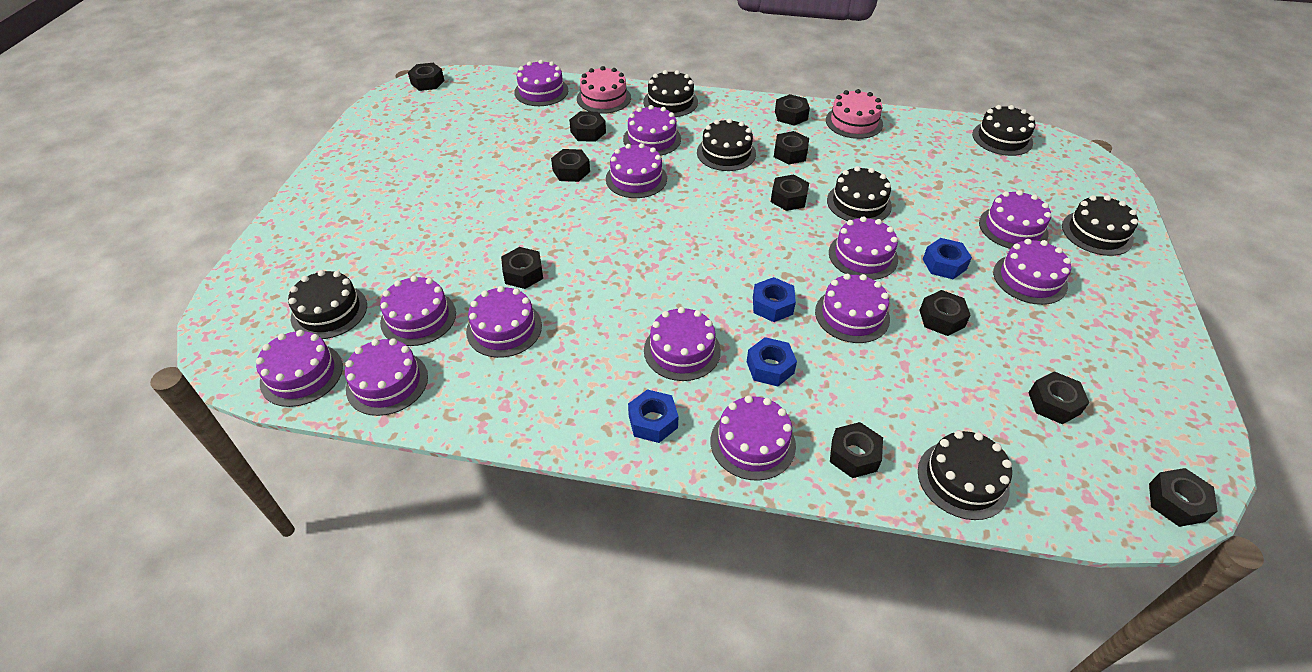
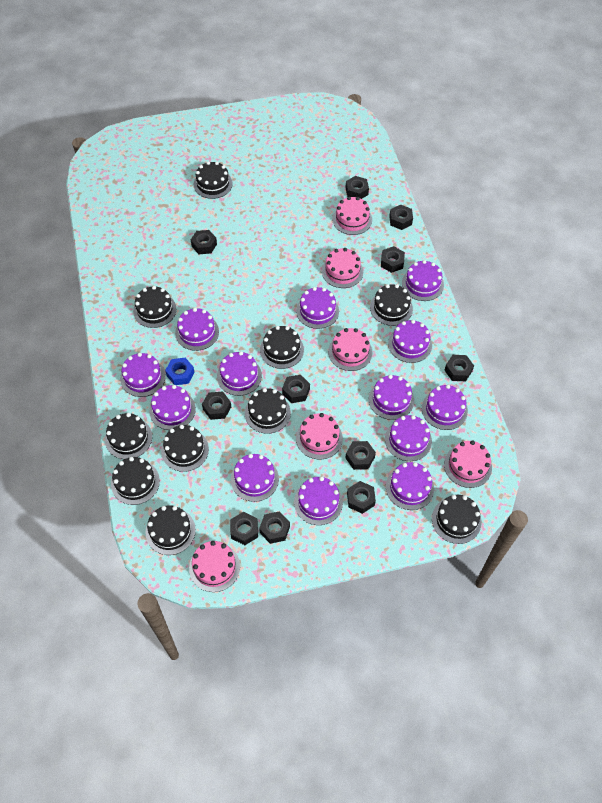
black cake: 7 -> 10
blue nut: 4 -> 1
pink cake: 2 -> 6

